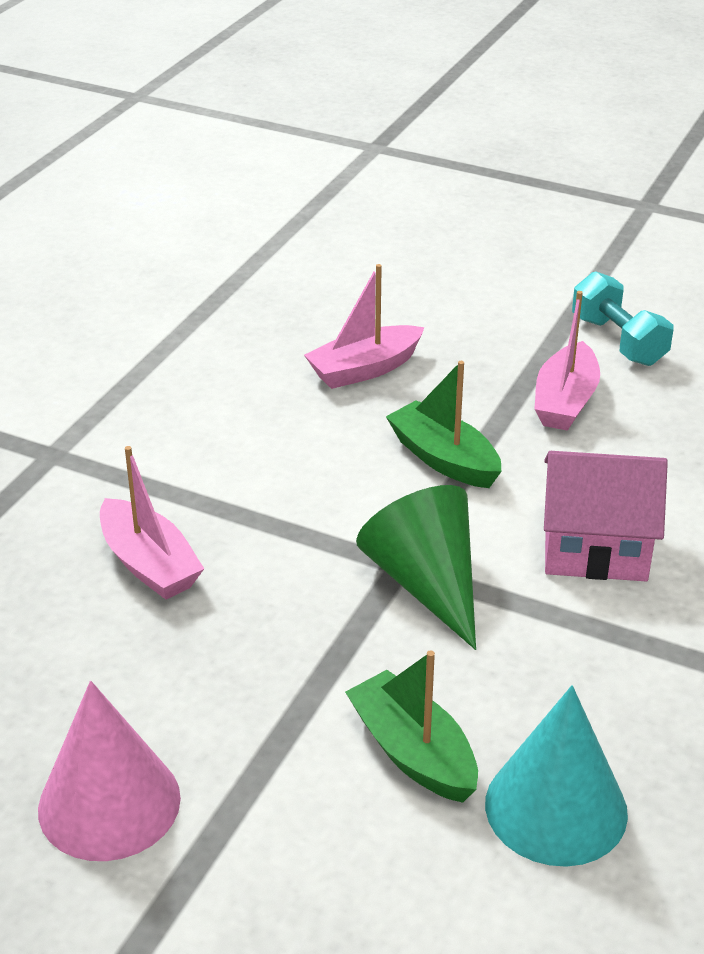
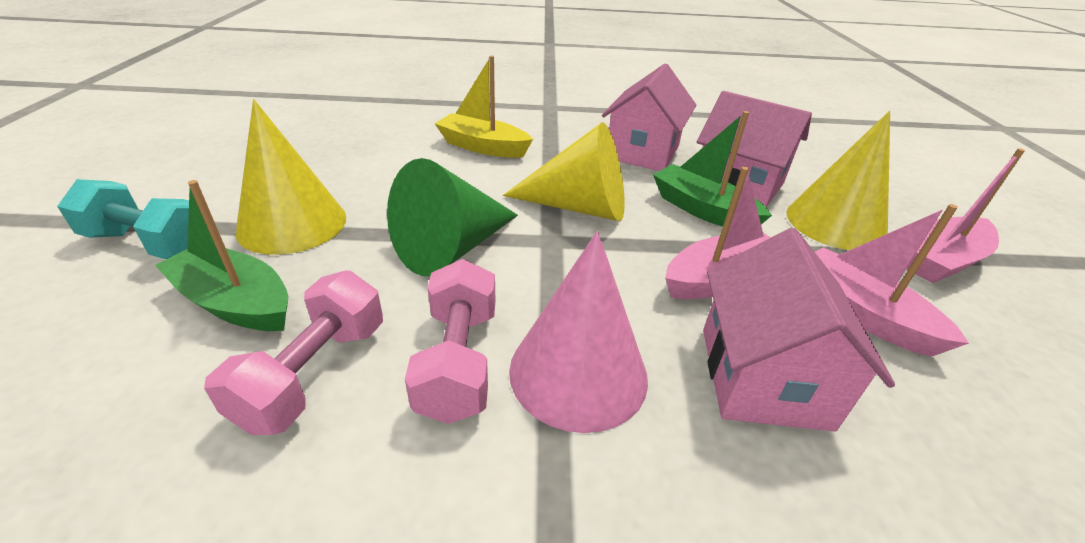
pink dumbbell: 0 -> 2
pink house: 1 -> 3
turquoise cone: 1 -> 0
yellow boat: 0 -> 1
yellow cone: 0 -> 3

